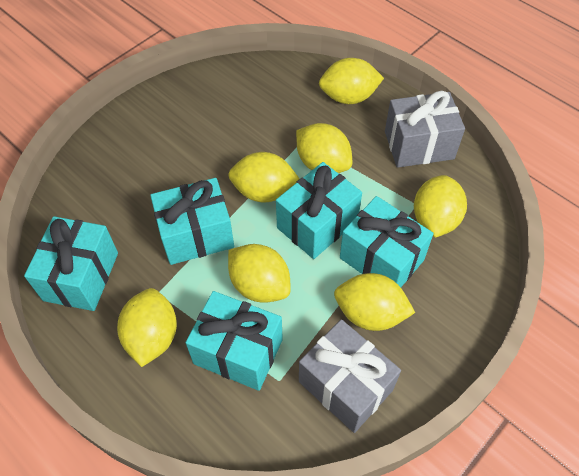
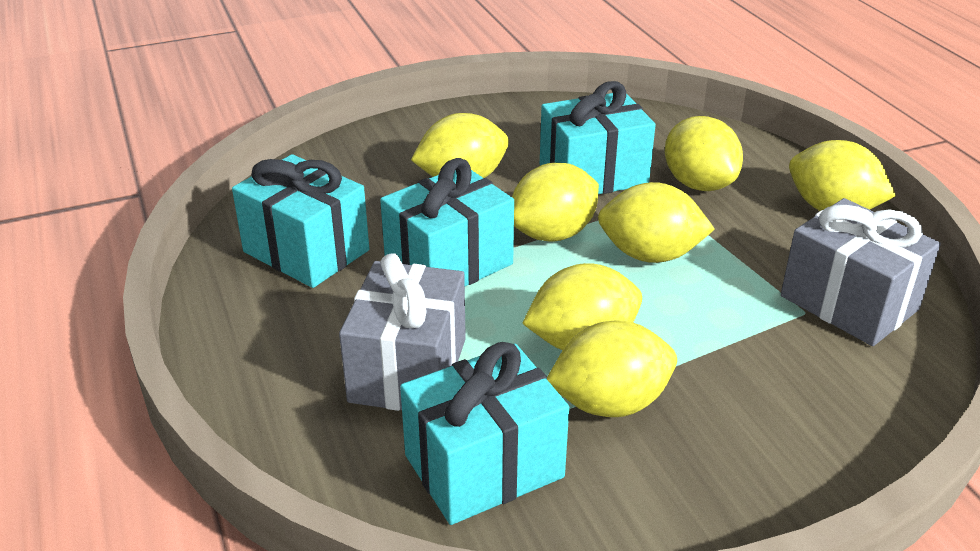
turquoise gift: 5 -> 4

